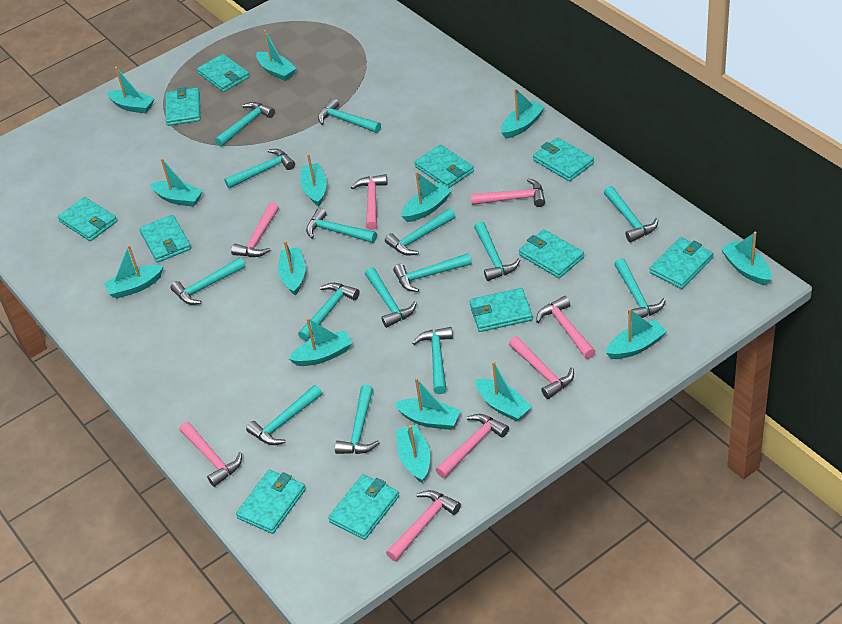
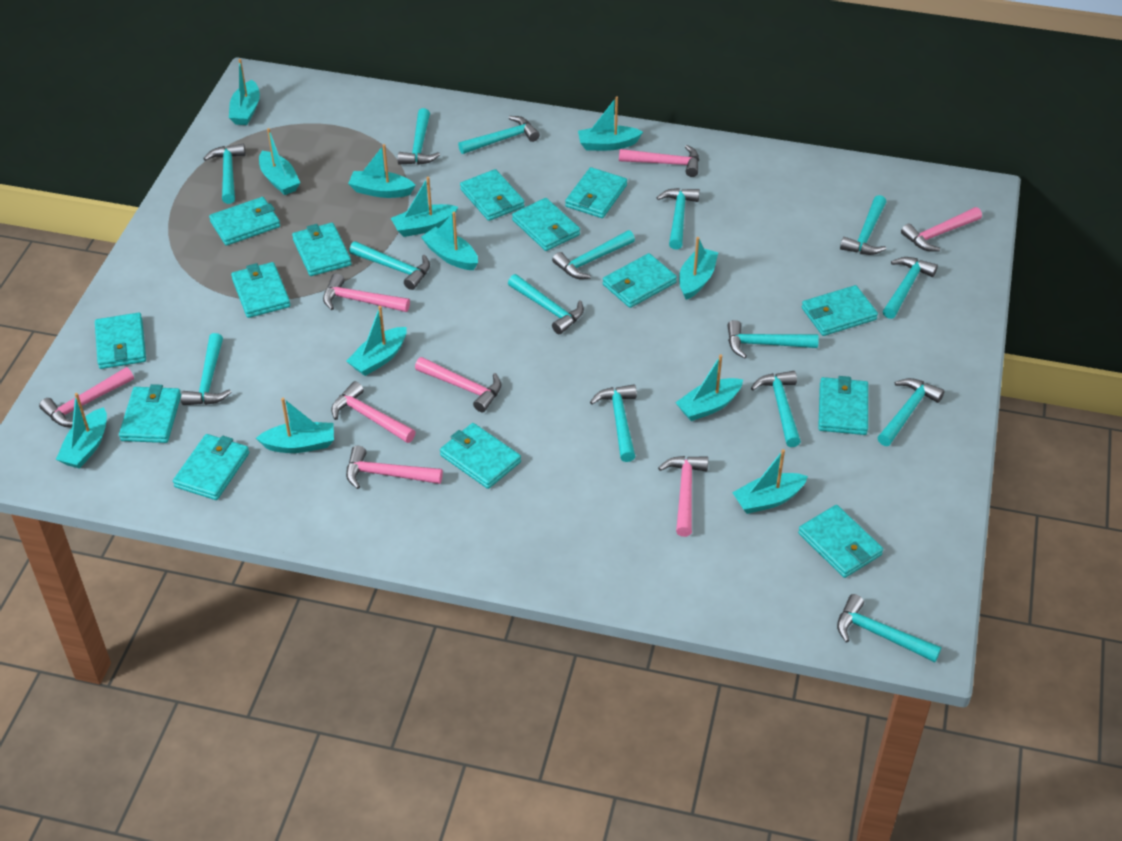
turquoise boat: 14 -> 12
turquoise wallet: 11 -> 14

